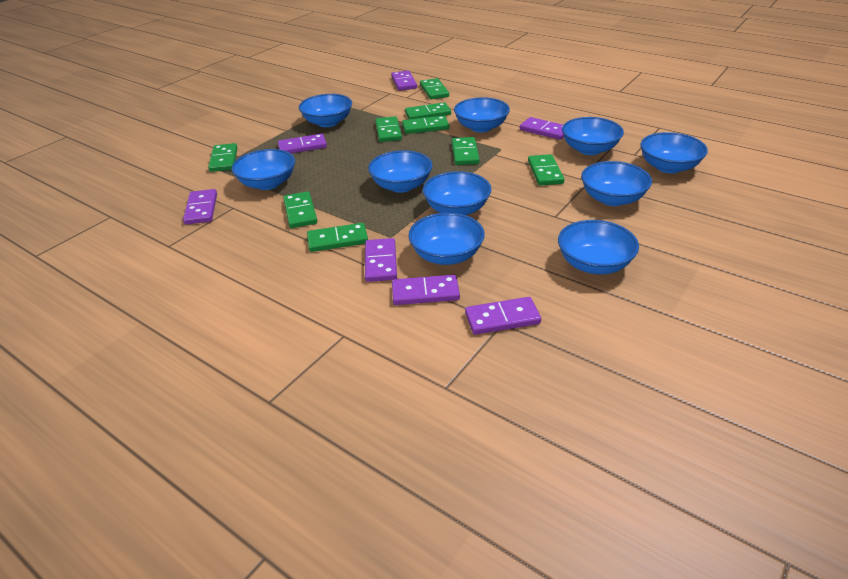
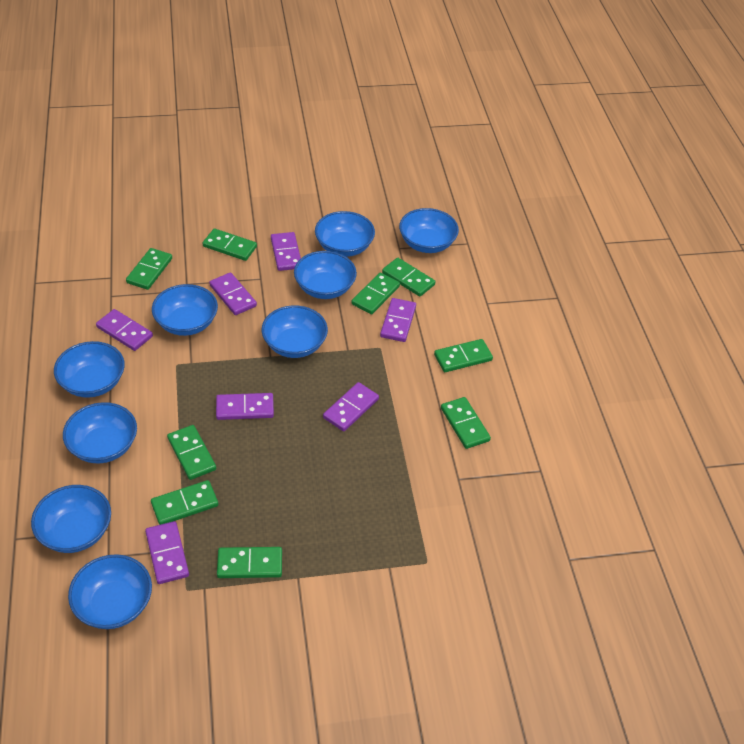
blue bowl: 10 -> 9

